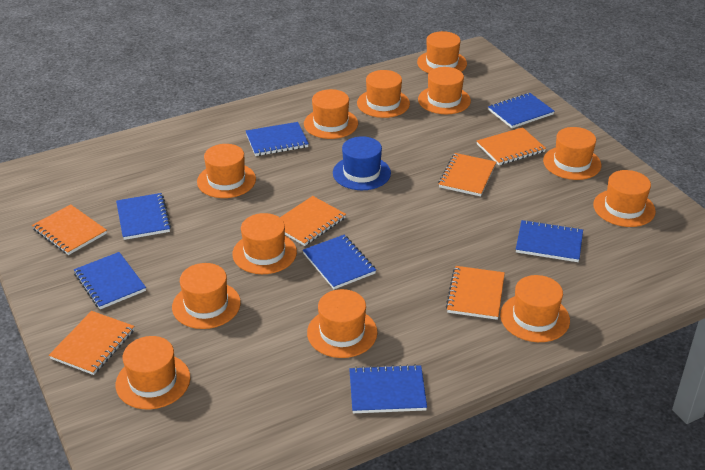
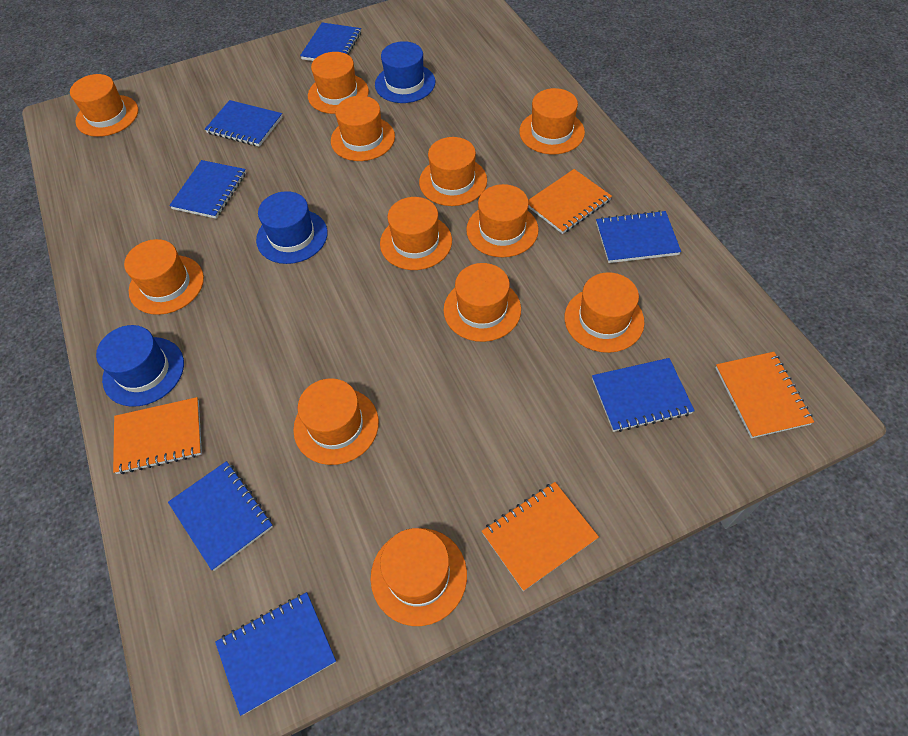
blue hat: 1 -> 3
orange notebook: 6 -> 4

